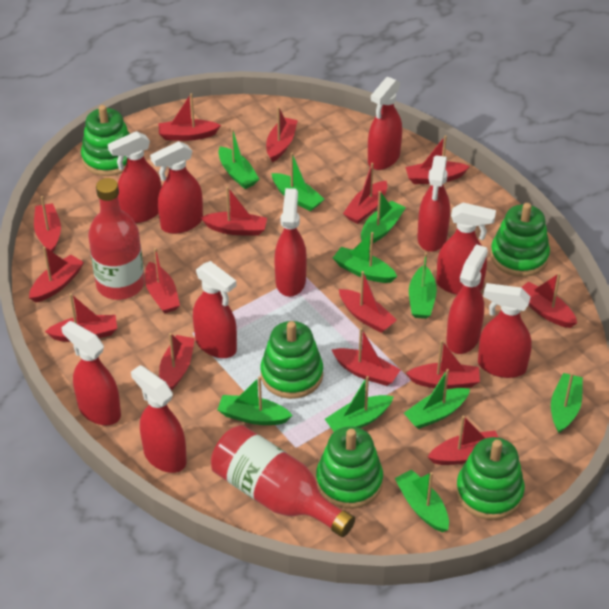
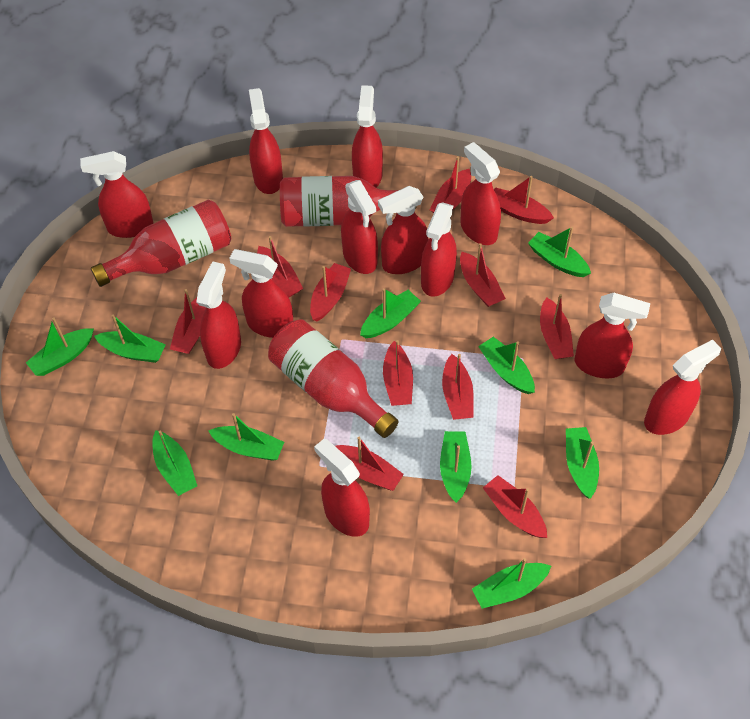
green stacking toy: 5 -> 0
red boat: 15 -> 11
red bottle: 2 -> 3
red spray bottle: 11 -> 12

